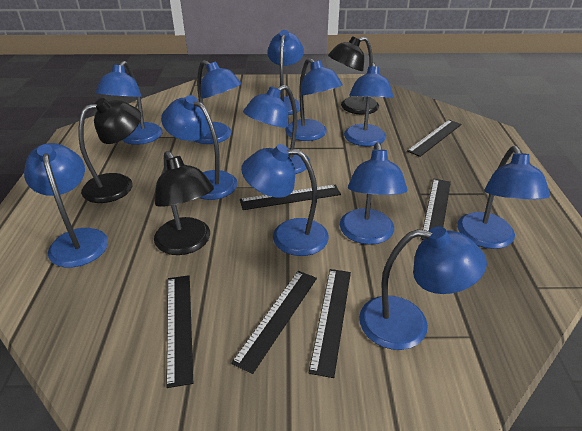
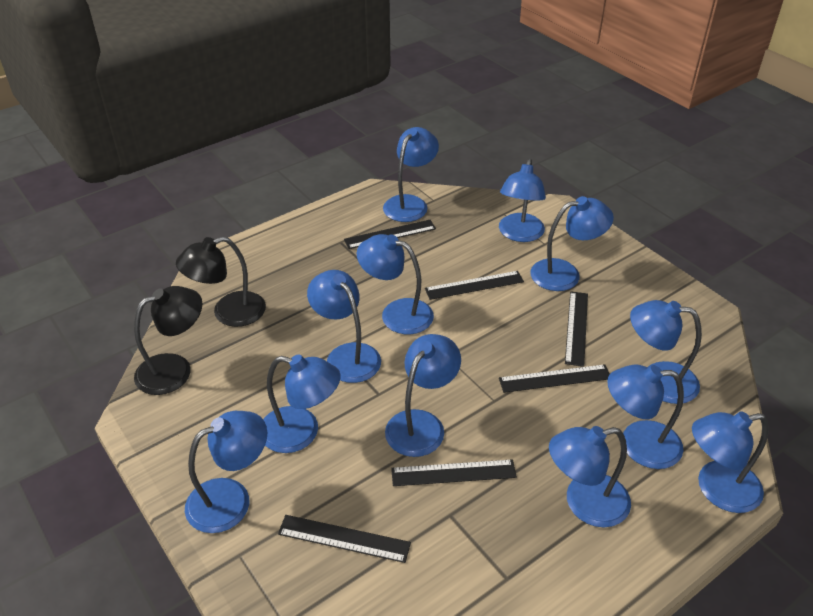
black lamp: 3 -> 2

